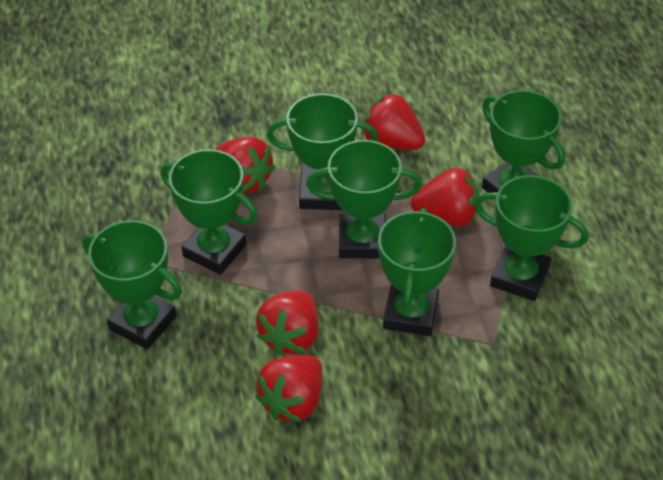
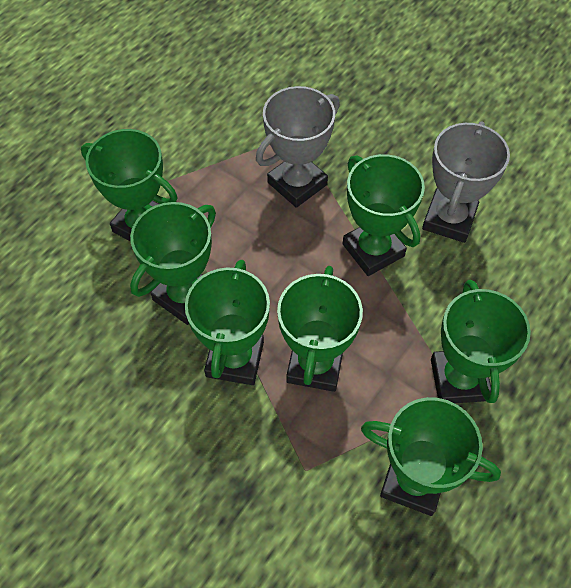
grey trophy: 0 -> 2
red strawberry: 5 -> 0

